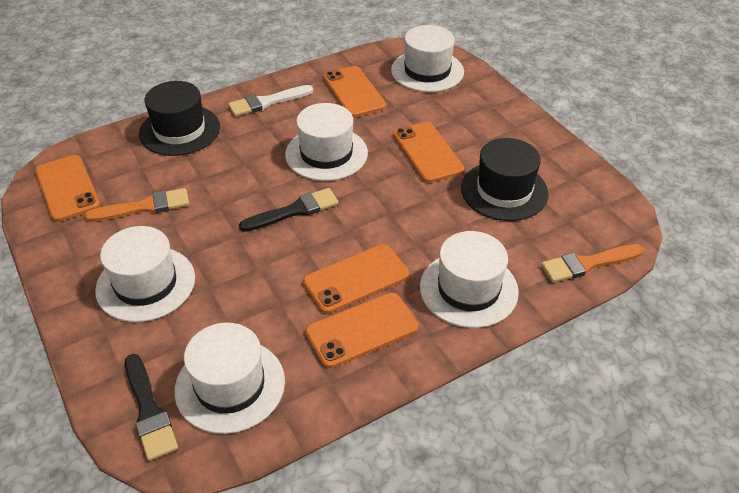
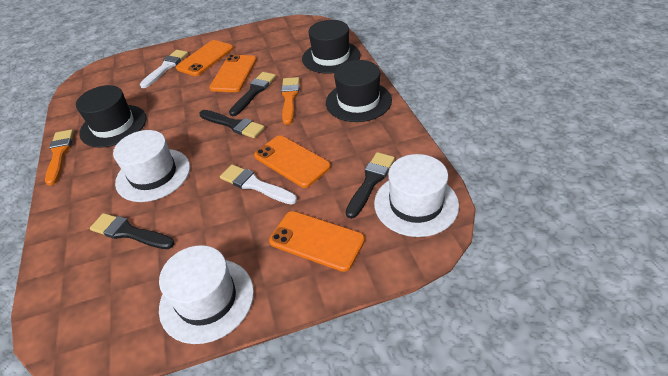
black brush: 2 -> 4
black hat: 2 -> 3
orange phone: 5 -> 4
white brush: 1 -> 2
white hat: 5 -> 3

